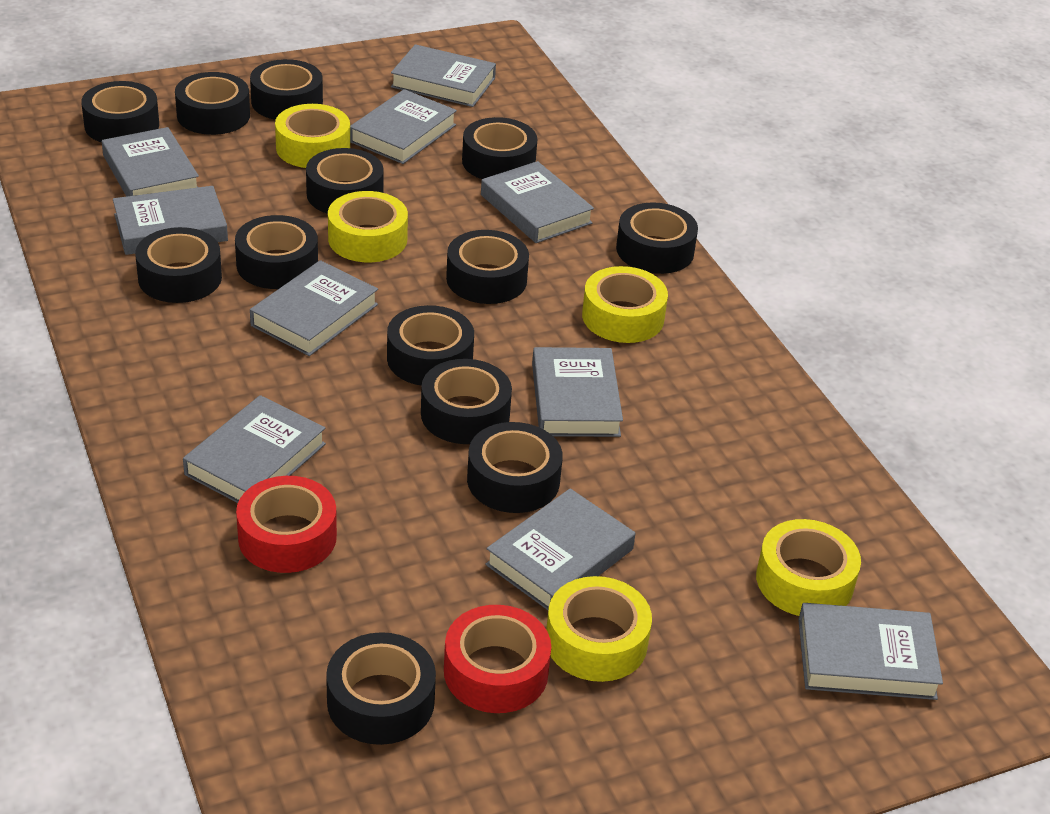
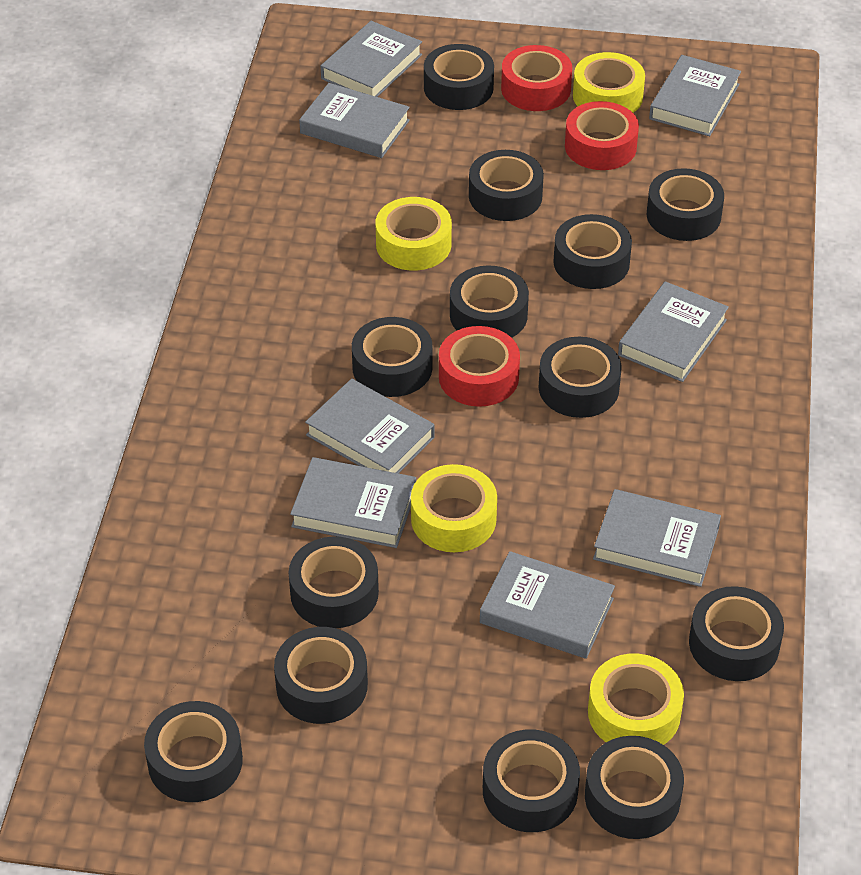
grey book: 10 -> 8
red tape: 2 -> 3
yellow tape: 5 -> 4

